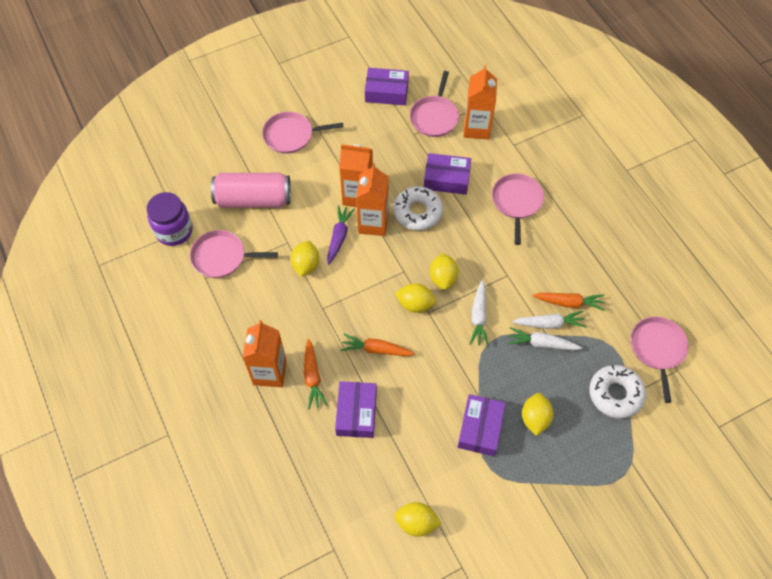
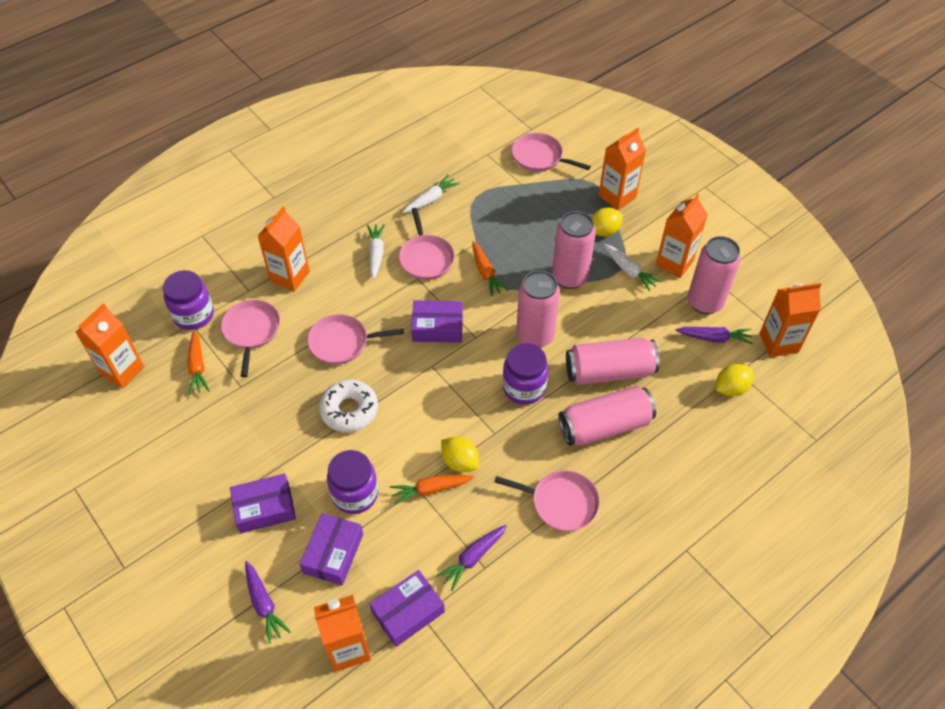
orange carton: 4 -> 6
pink can: 1 -> 5
purple carrot: 1 -> 3
purple jar: 1 -> 3
white donut: 2 -> 1
yellow lemon: 5 -> 3

